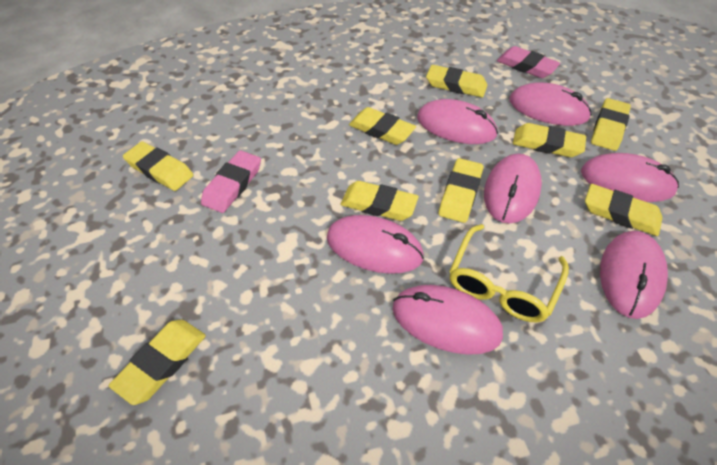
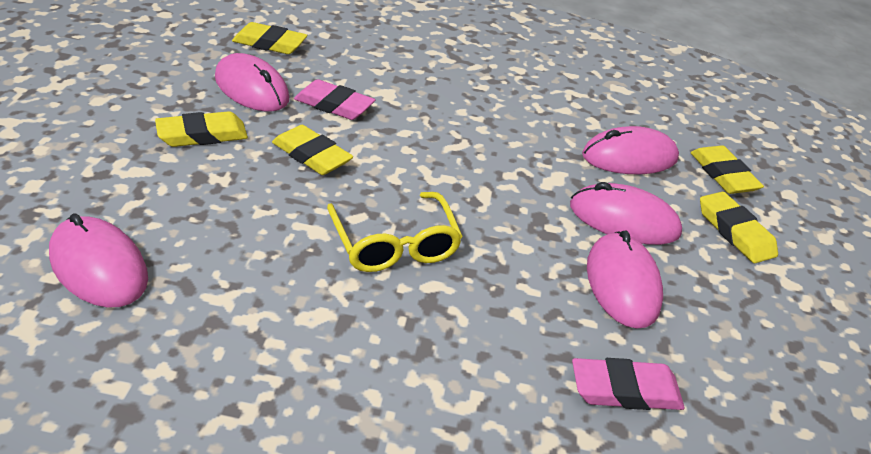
pink mouse: 7 -> 5
yellow eraser: 9 -> 5

